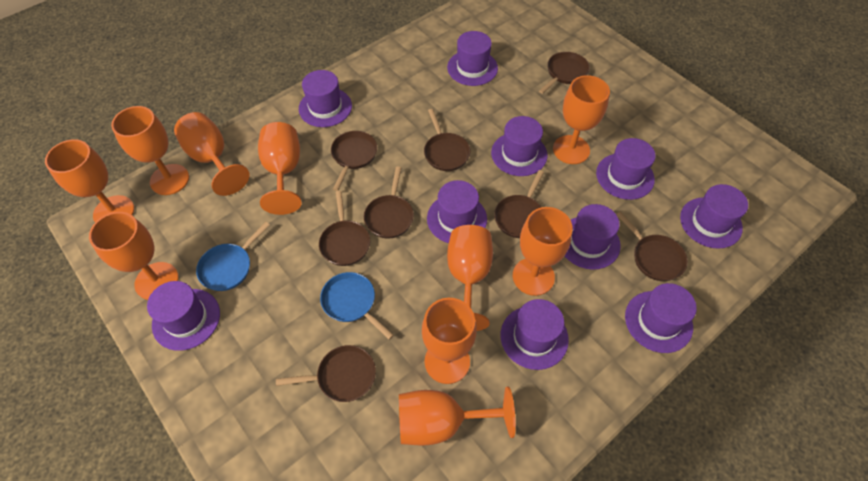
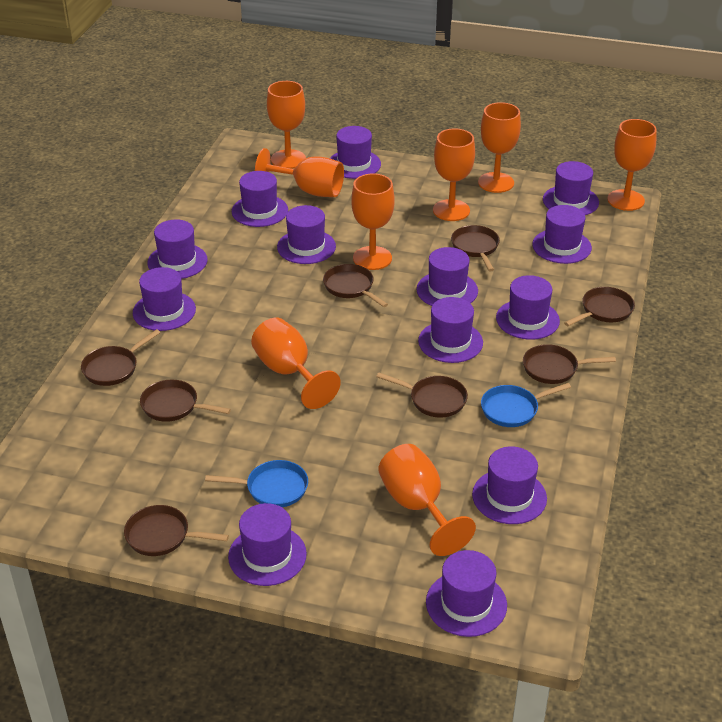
orange goblet: 10 -> 8
purple hat: 10 -> 13

